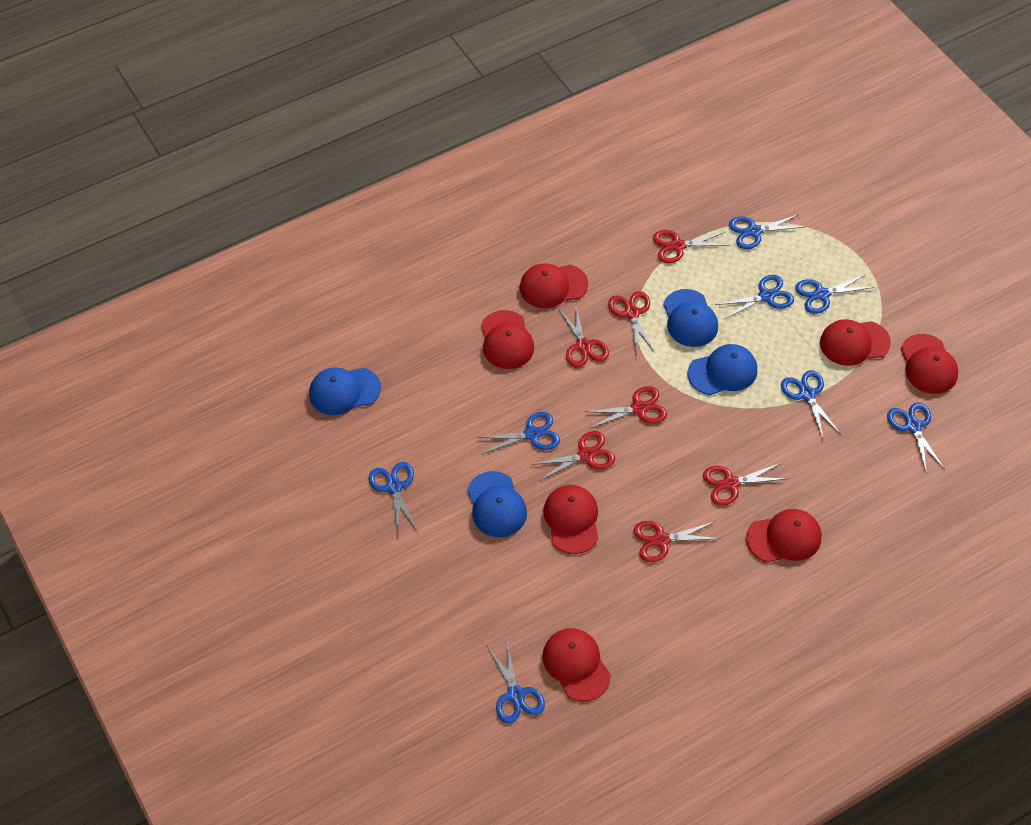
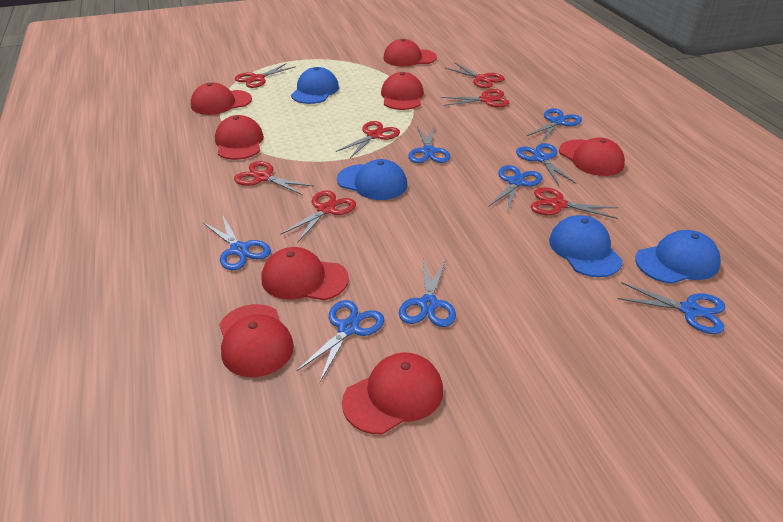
red cap: 7 -> 8

